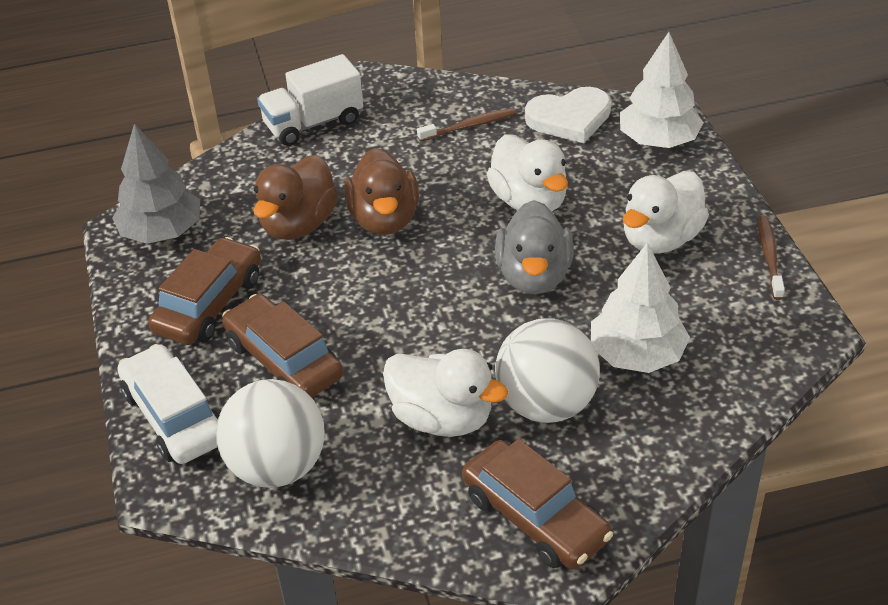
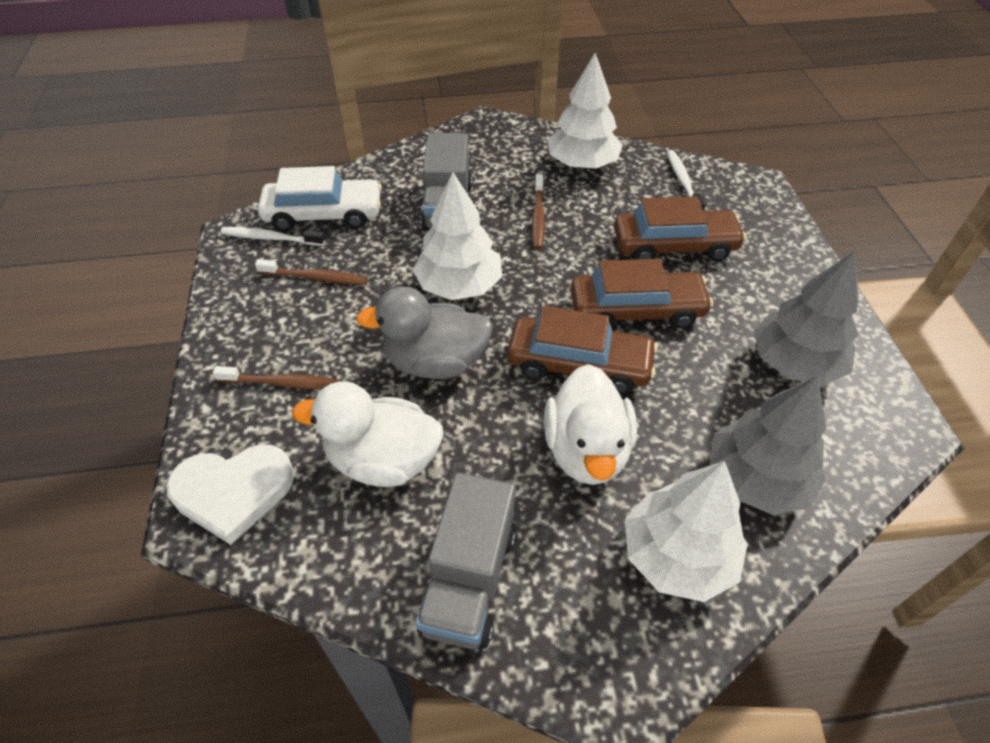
brown duck: 2 -> 0
brown toothbrush: 2 -> 3
grey tree: 1 -> 2
grey truck: 0 -> 2
white ball: 2 -> 0
white duck: 3 -> 2
white toothbrush: 0 -> 2
white tree: 2 -> 3
white truck: 1 -> 0

